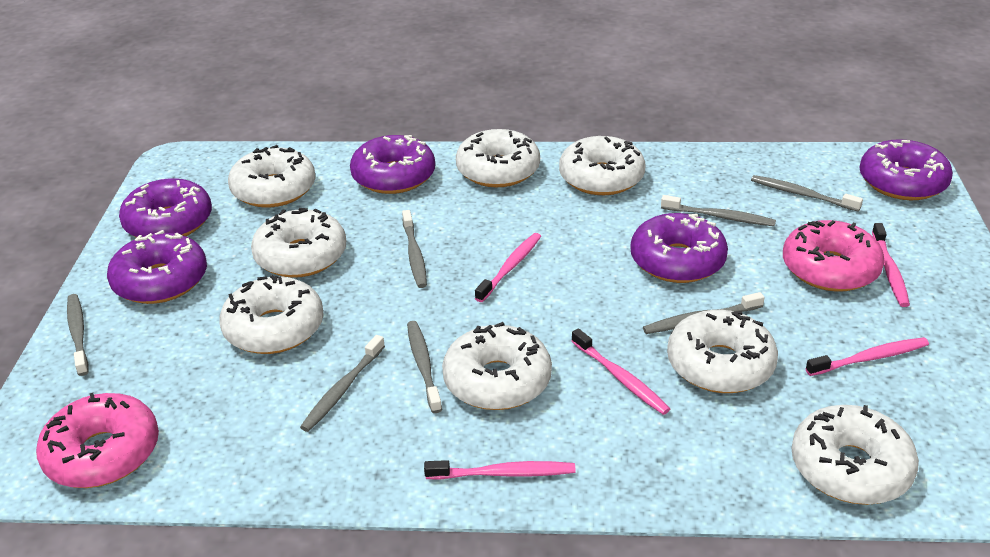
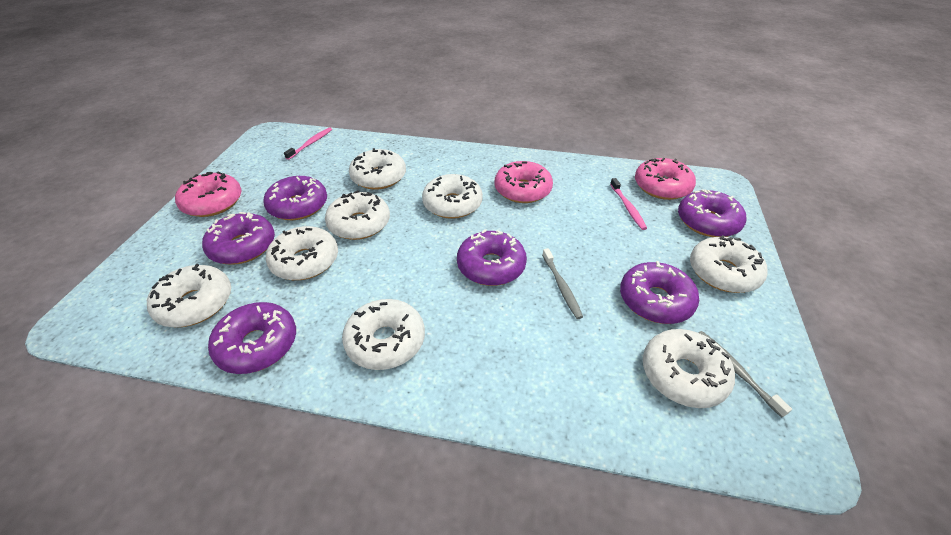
grey toothbrush: 7 -> 2
pink donut: 2 -> 3
pink toothbrush: 5 -> 2
purple donut: 5 -> 6

